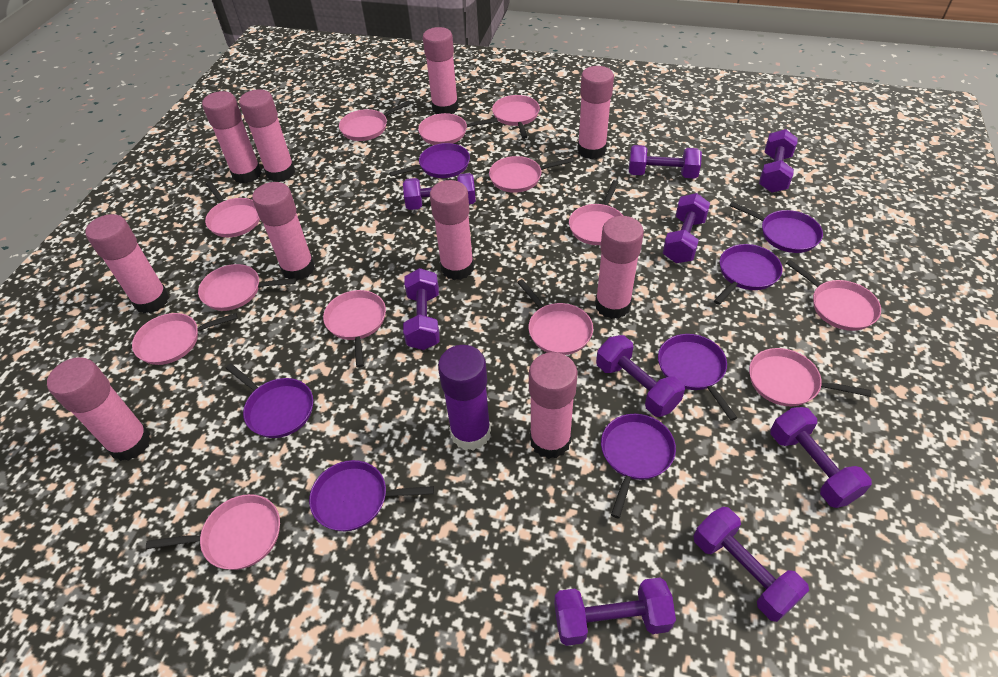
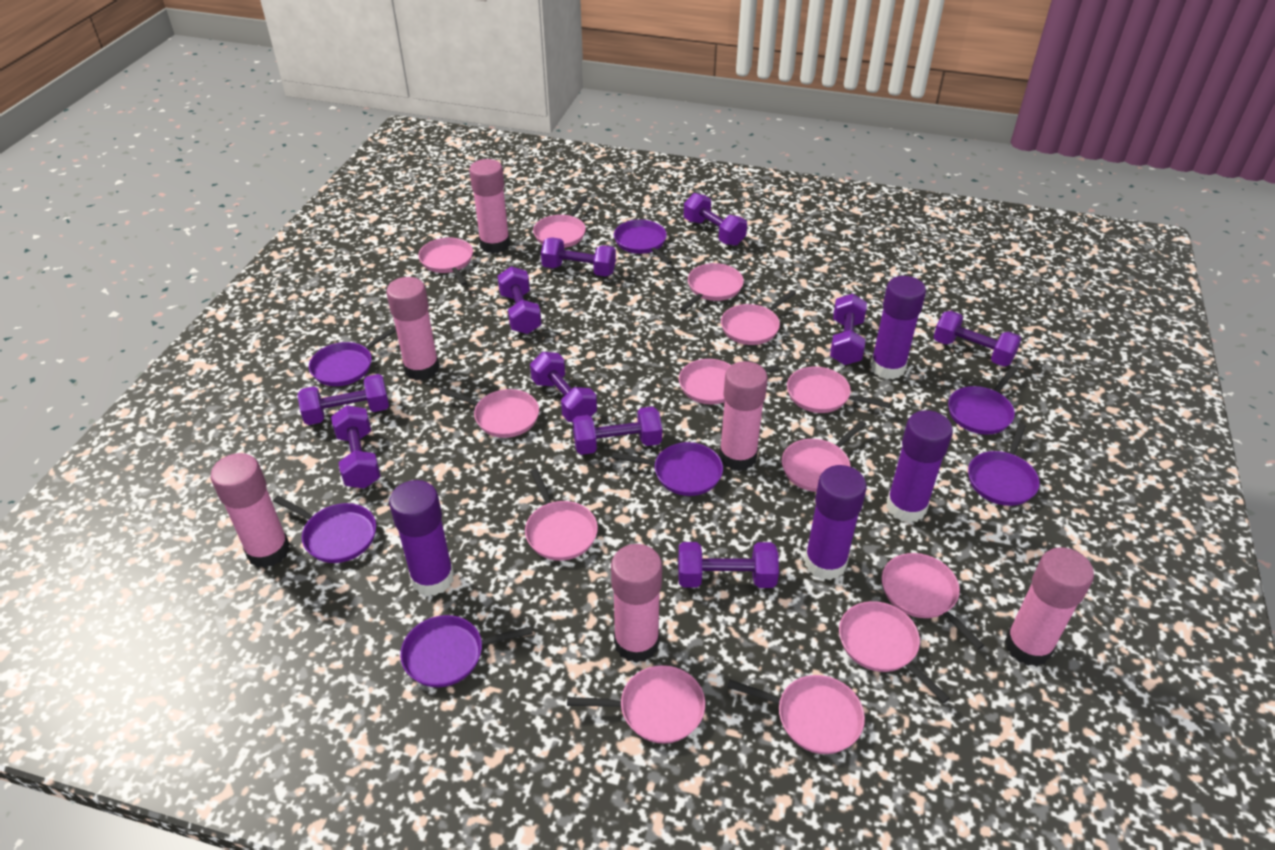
pink glue stick: 10 -> 6
purple dumbbell: 9 -> 10
purple glue stick: 1 -> 4

